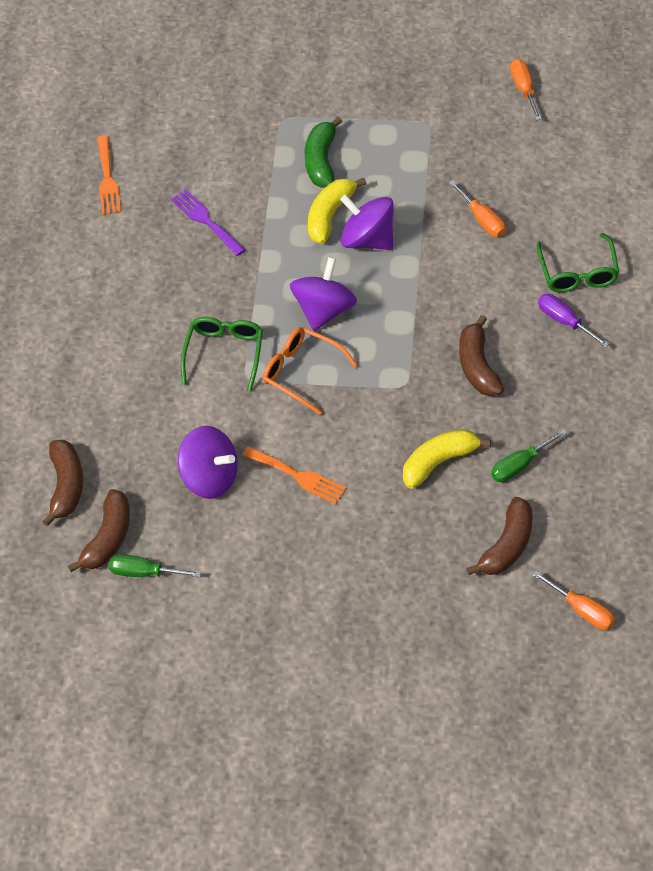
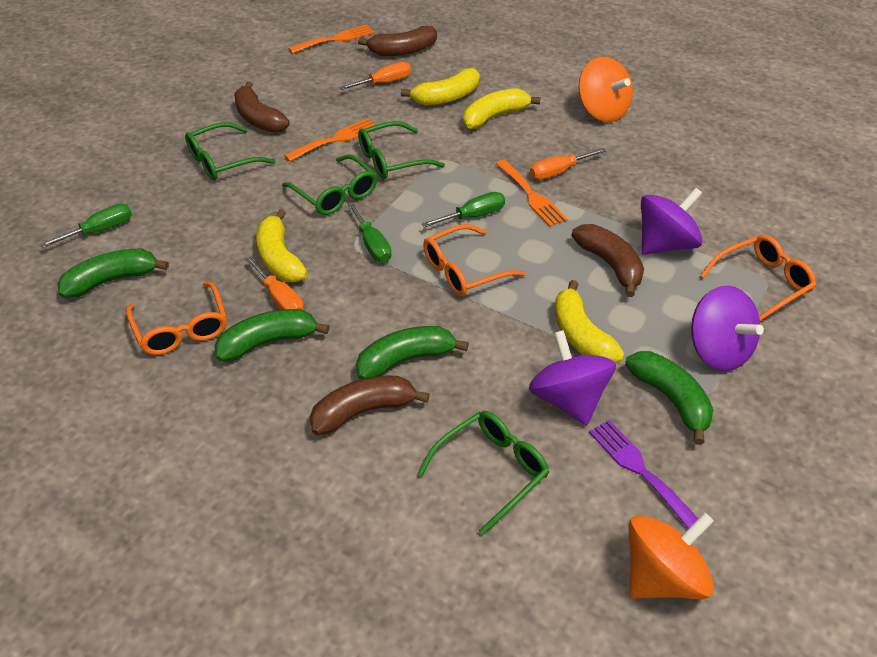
green banana: 1 -> 4
green glasses: 2 -> 4
green screwdriver: 2 -> 3
orange fork: 2 -> 3
orange glasses: 1 -> 3
orange spinning top: 0 -> 2
purple screwdriver: 1 -> 0
yellow banana: 2 -> 4

